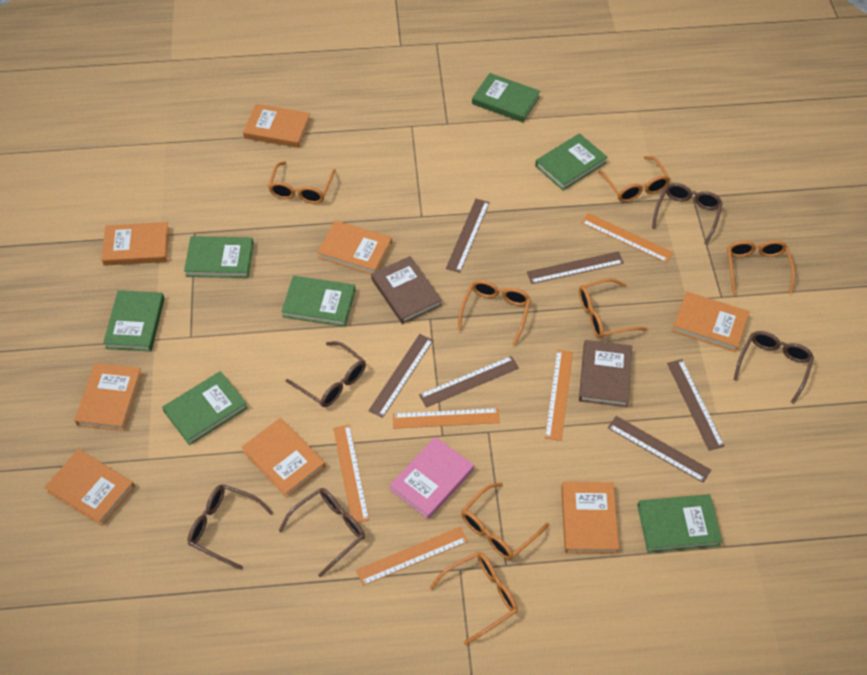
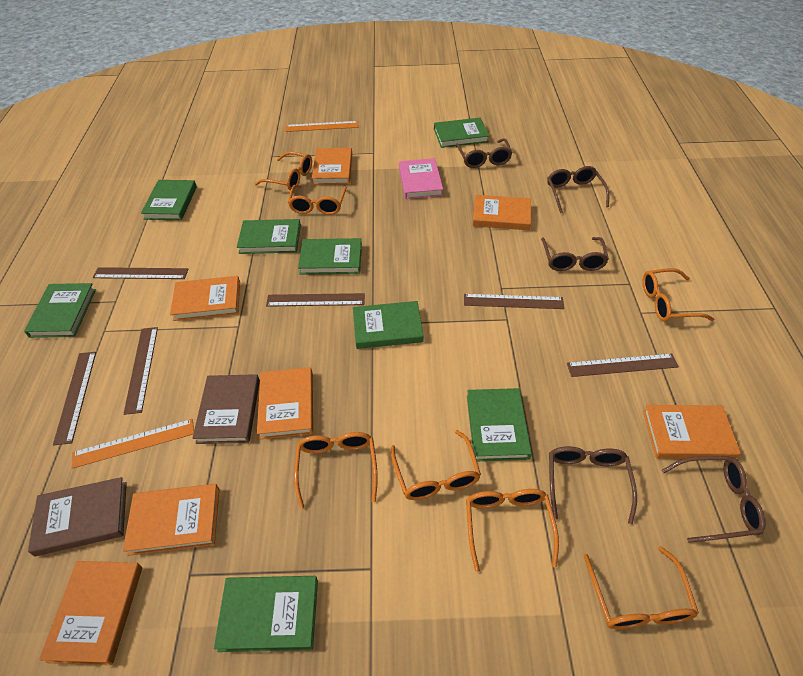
green book: 7 -> 8
orange book: 8 -> 7
orange ruler: 5 -> 2

